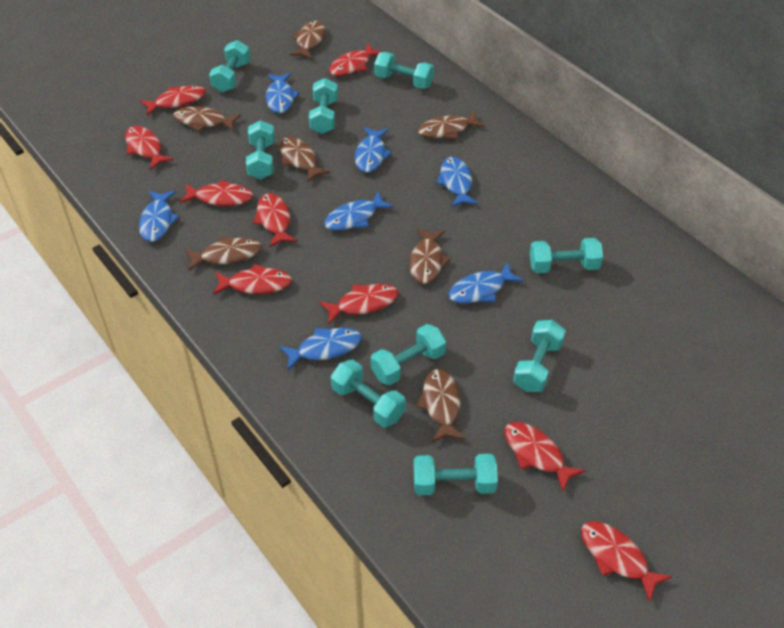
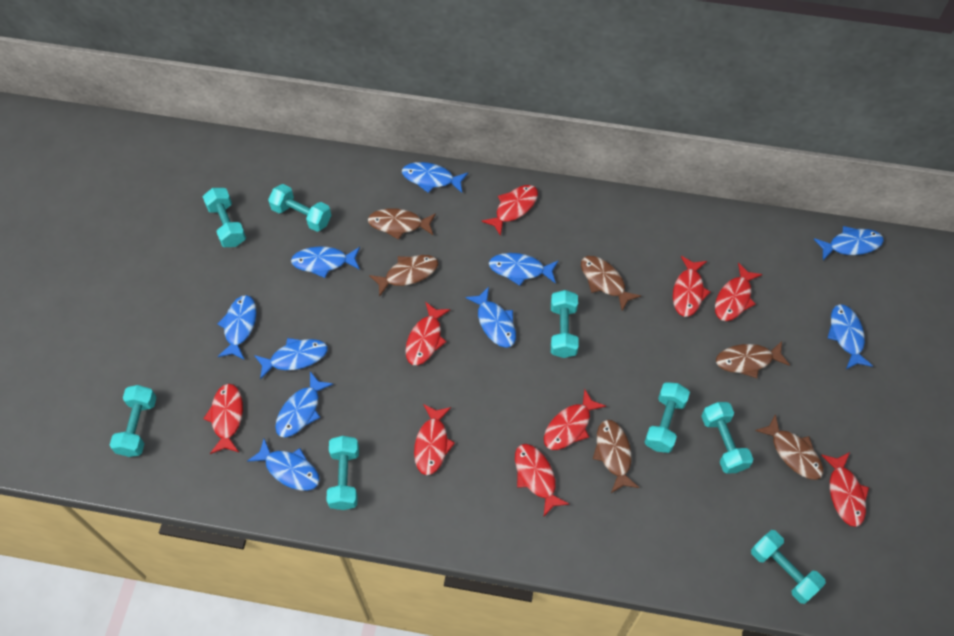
blue fish: 7 -> 10
brown fish: 7 -> 6
turquoise dumbbell: 9 -> 8

